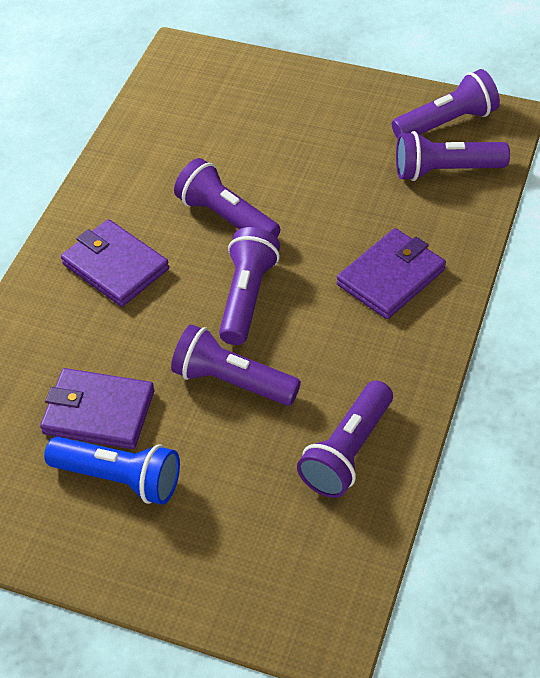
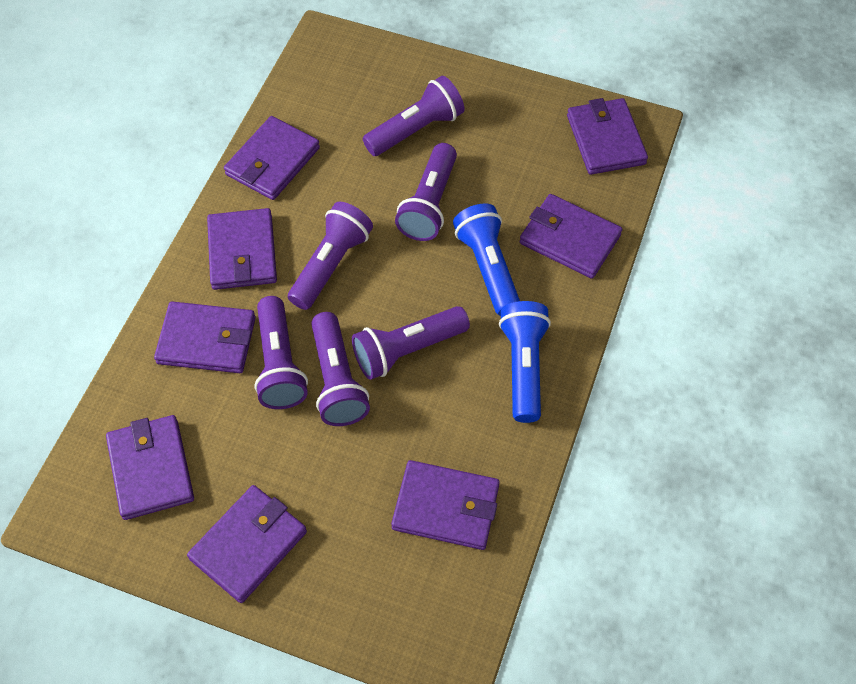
blue flashlight: 1 -> 2
purple wallet: 3 -> 8

